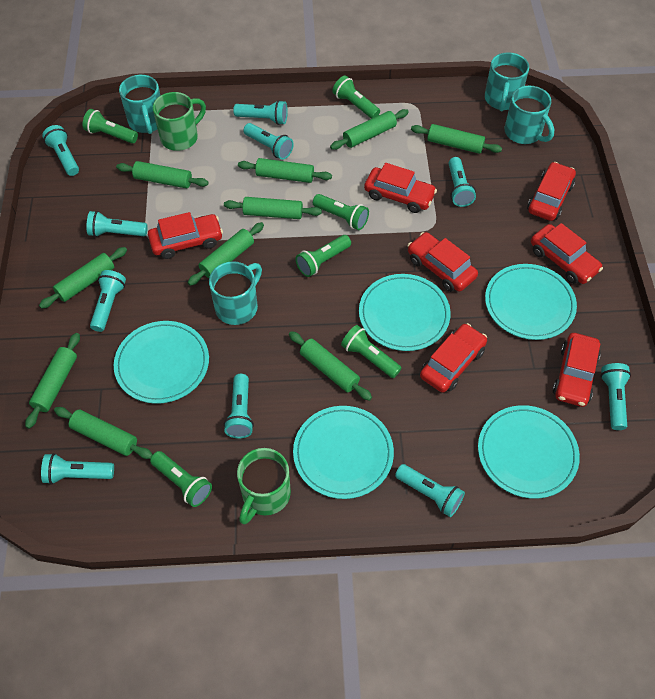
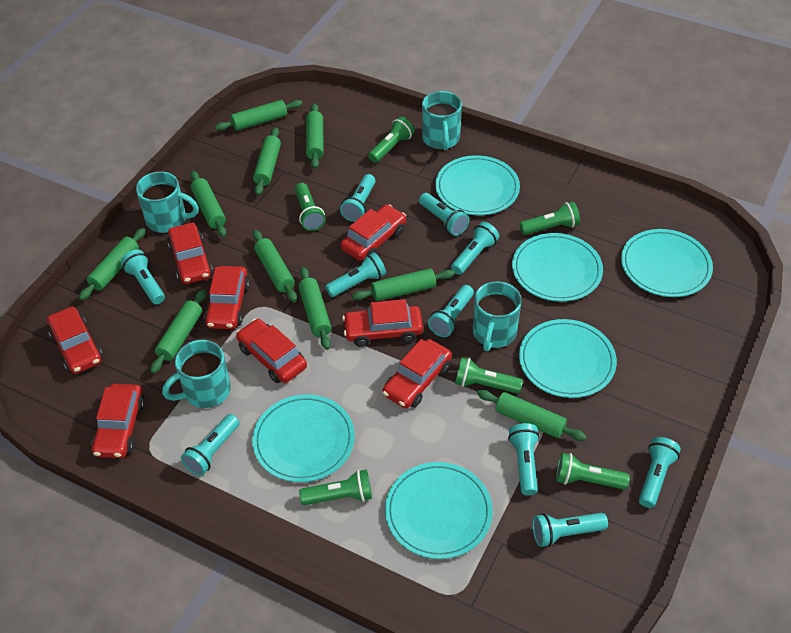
green mug: 2 -> 0
red car: 7 -> 8
turquoise plate: 5 -> 6

